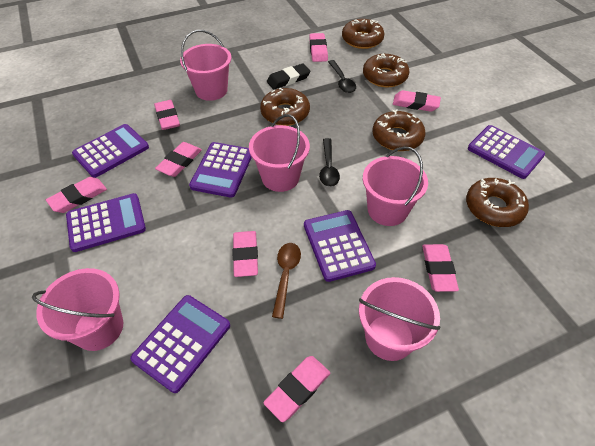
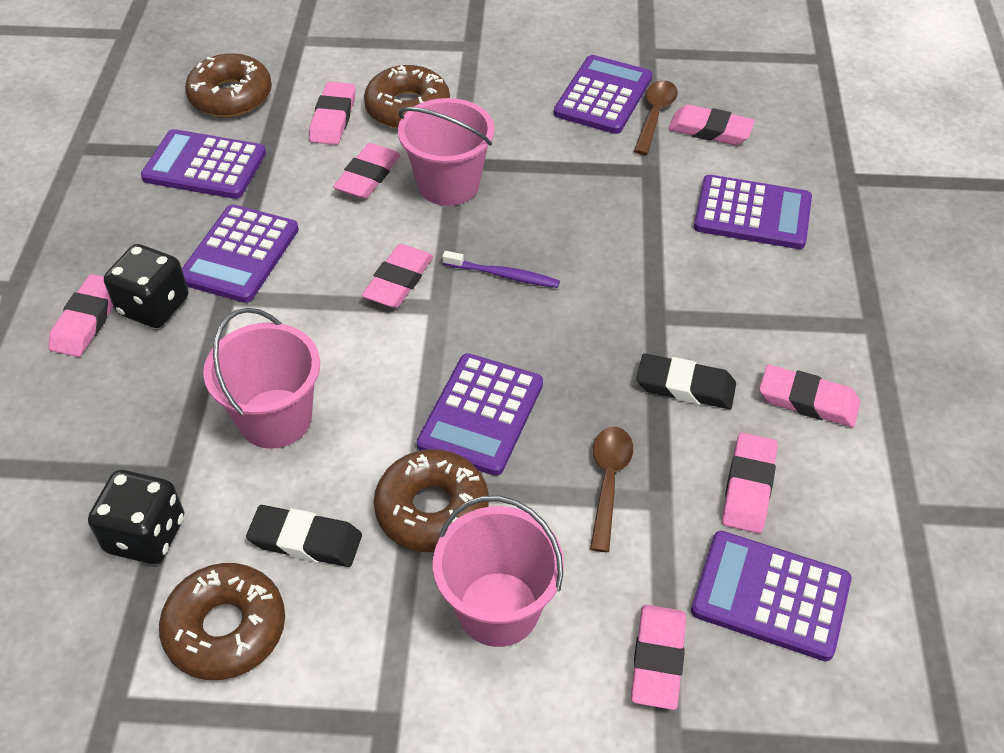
black dice: 0 -> 2
black eraser: 1 -> 2
black spoon: 2 -> 0
brown donut: 5 -> 4
brown spoon: 1 -> 2
pink bucket: 5 -> 3
purple toothbrush: 0 -> 1

